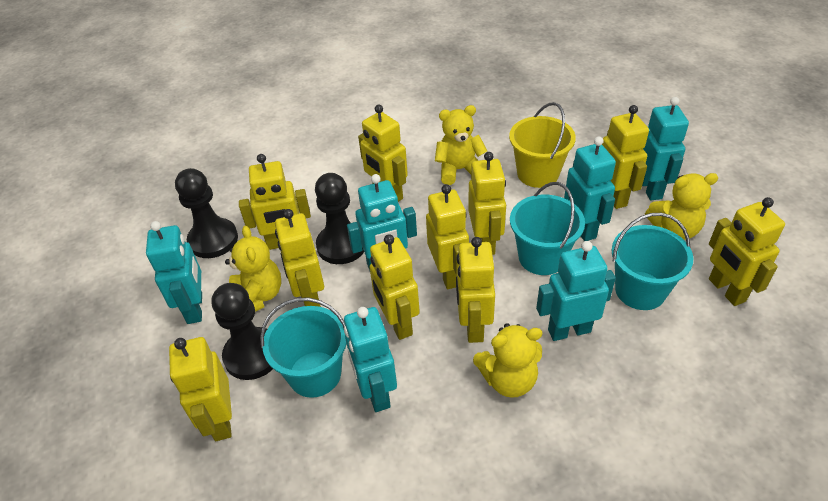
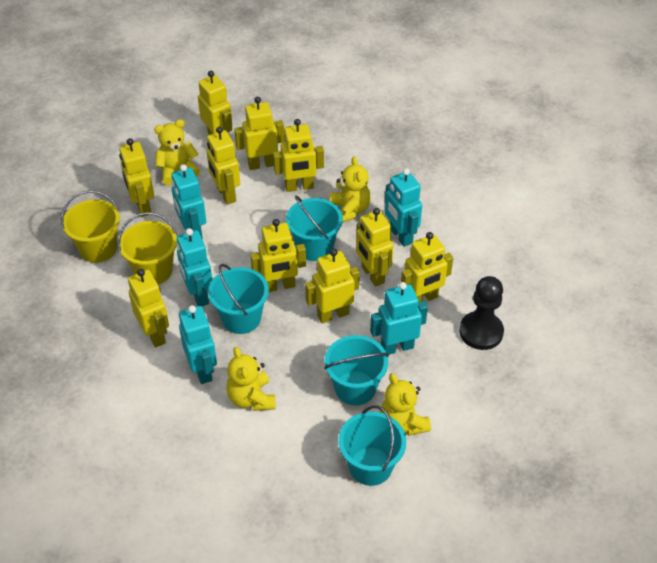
black pawn: 3 -> 1
turquoise bucket: 3 -> 4
turquoise robot: 6 -> 5
yellow bucket: 1 -> 2

